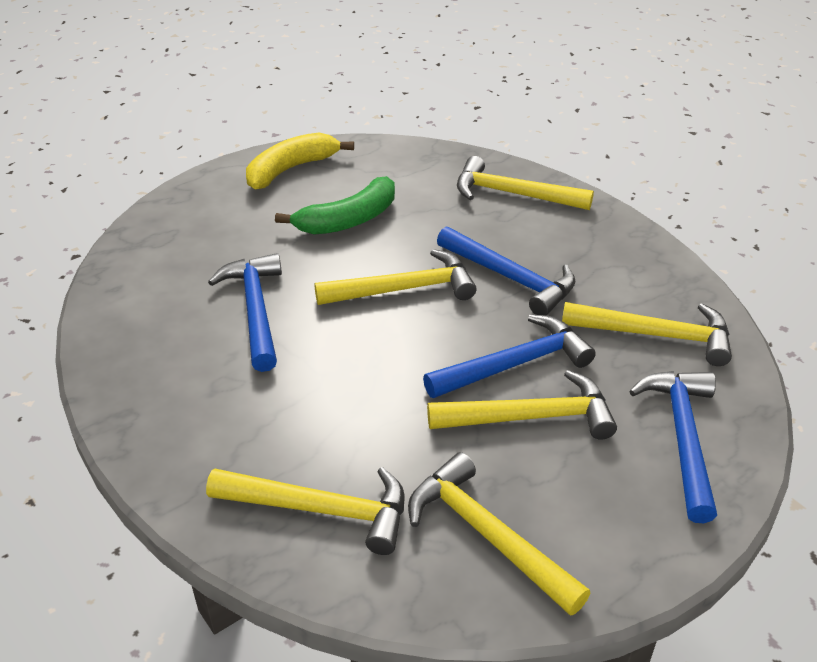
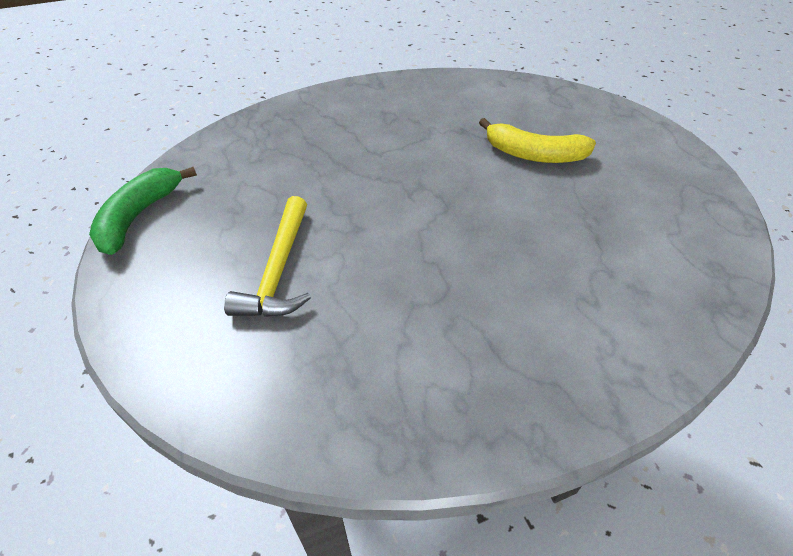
blue hammer: 4 -> 0
yellow hammer: 6 -> 1

